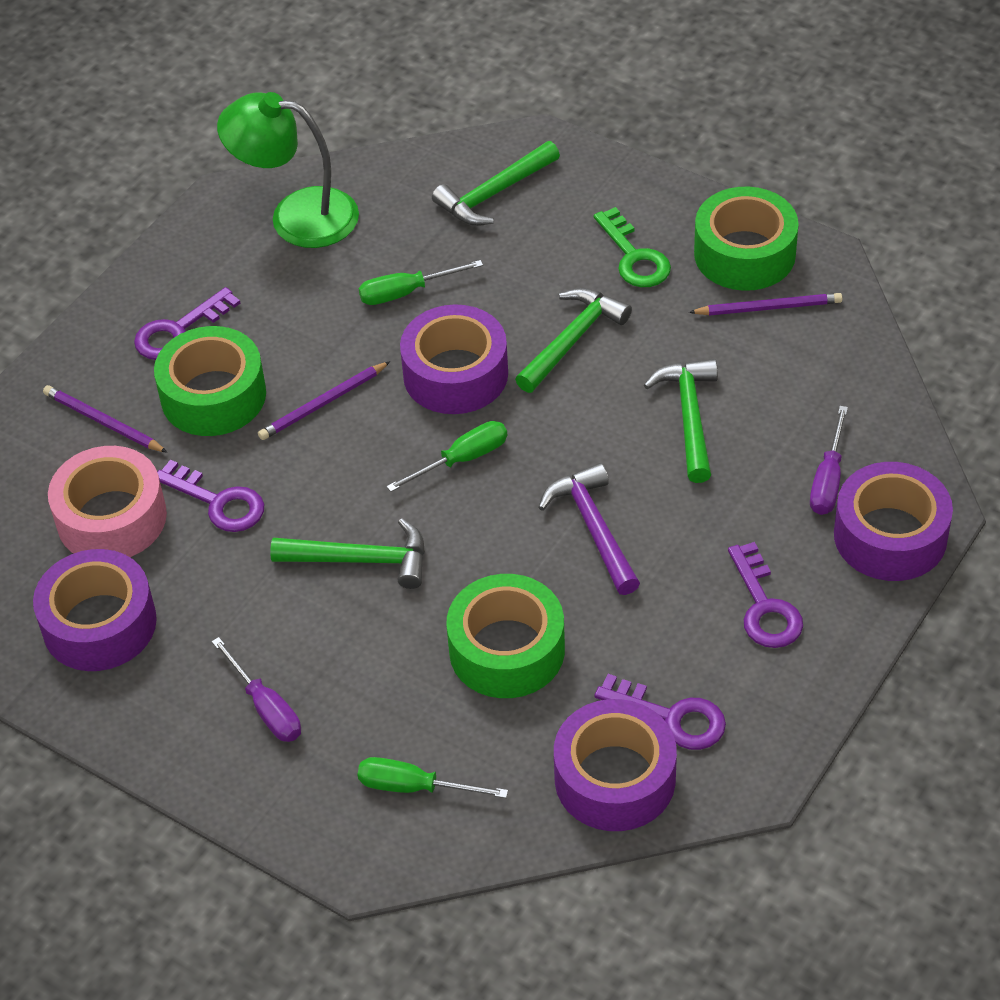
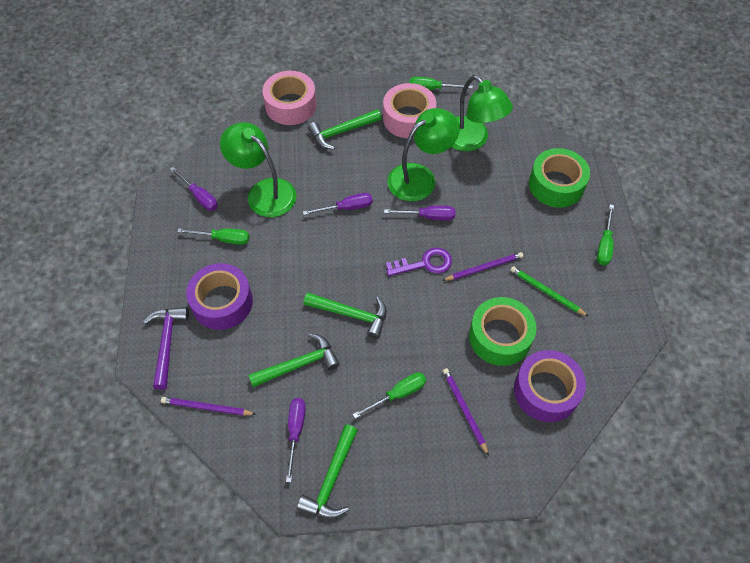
green key: 1 -> 0
green lamp: 1 -> 3
green pencil: 0 -> 1
green screwdriver: 3 -> 4
green tape: 3 -> 2
pink tape: 1 -> 2
purple key: 4 -> 1
purple screwdriver: 2 -> 4
purple tape: 4 -> 2

